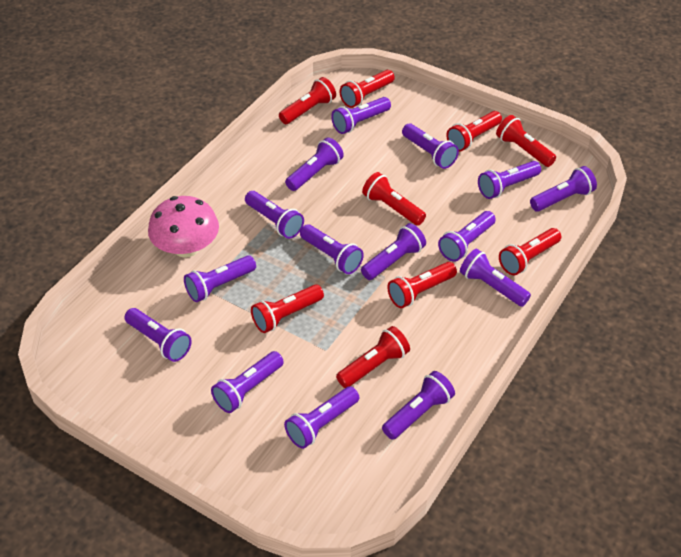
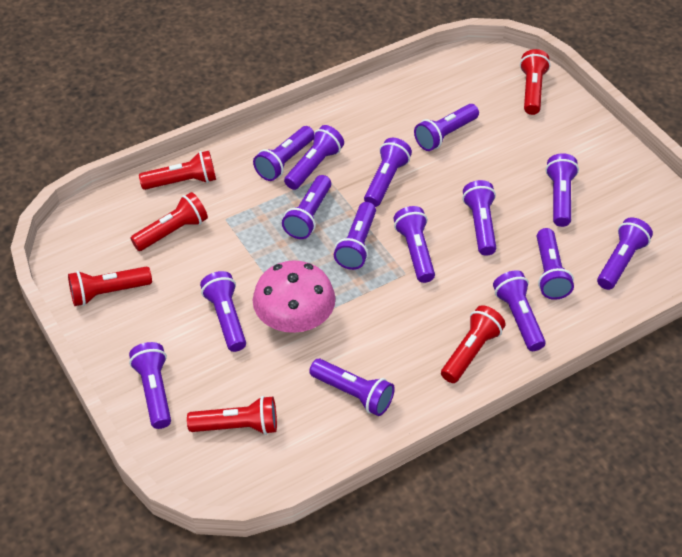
red flashlight: 9 -> 6

